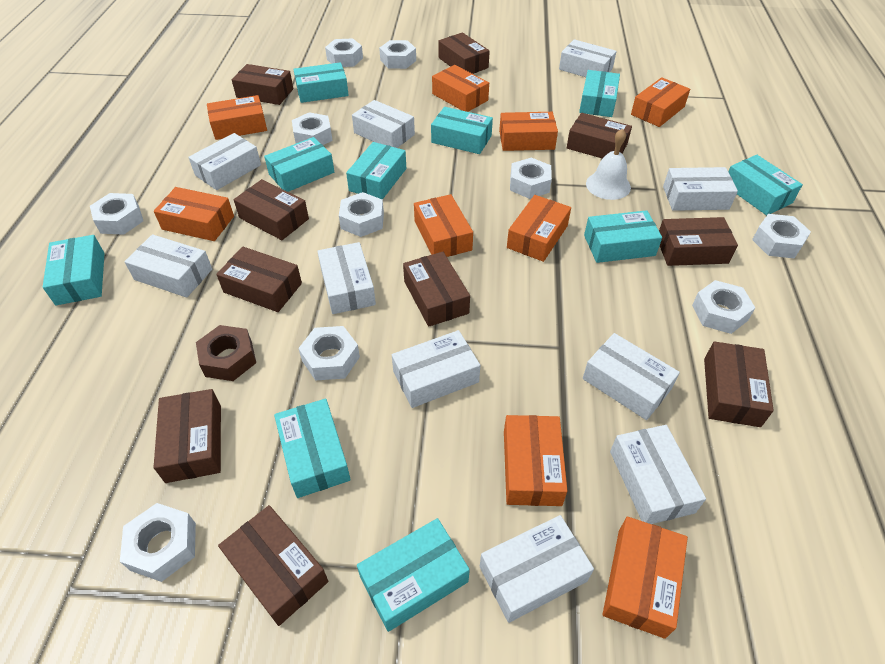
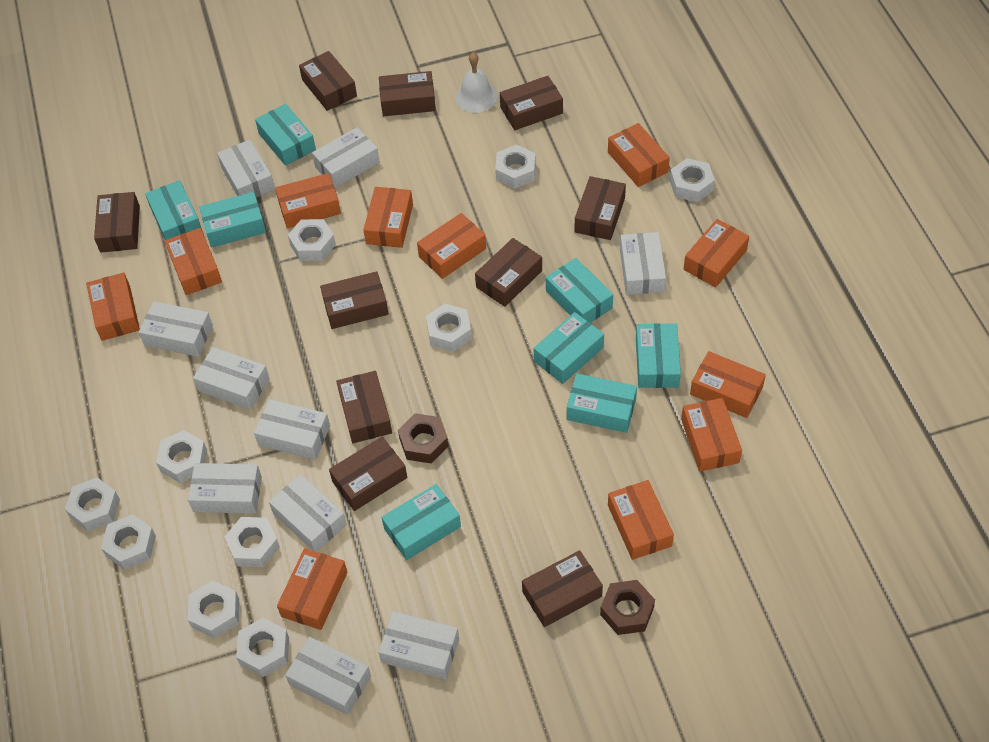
brown nut: 1 -> 2
orange box: 9 -> 11
turquoise box: 10 -> 8

